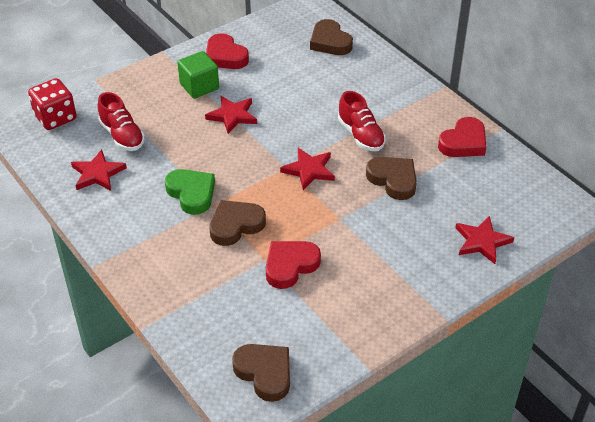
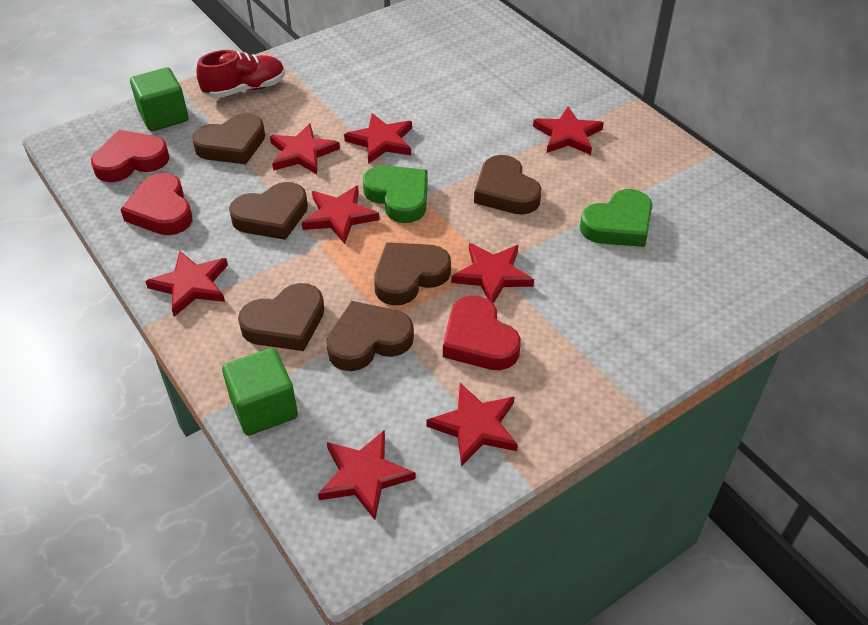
brown heart: 4 -> 6
green cube: 1 -> 2
green heart: 1 -> 2
red dice: 1 -> 0
red shoe: 2 -> 1
red star: 4 -> 8

